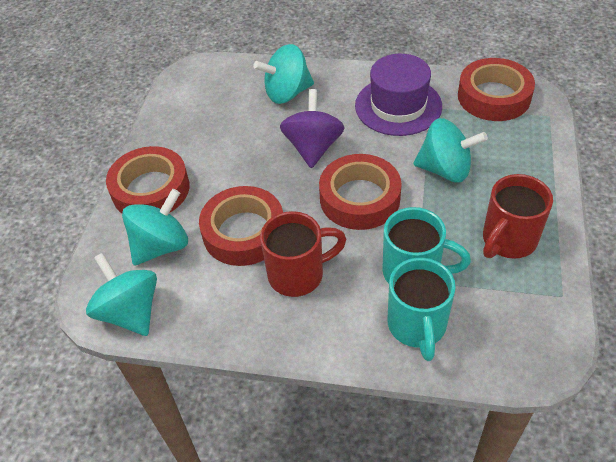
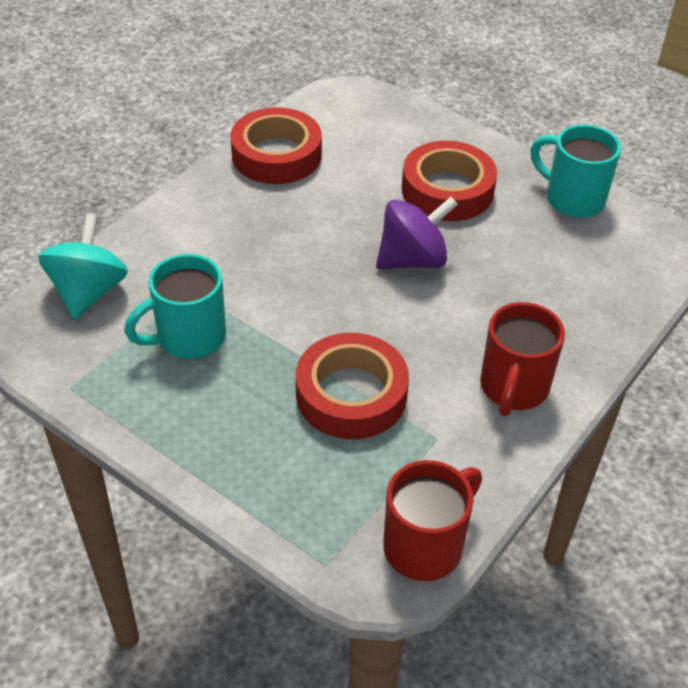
purple hat: 1 -> 0
red tape: 4 -> 3
turquoise spinning top: 4 -> 1

